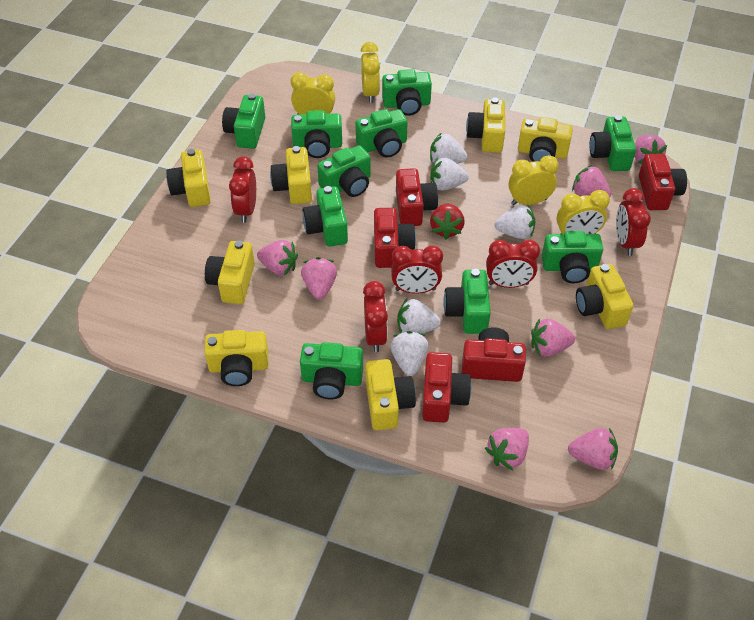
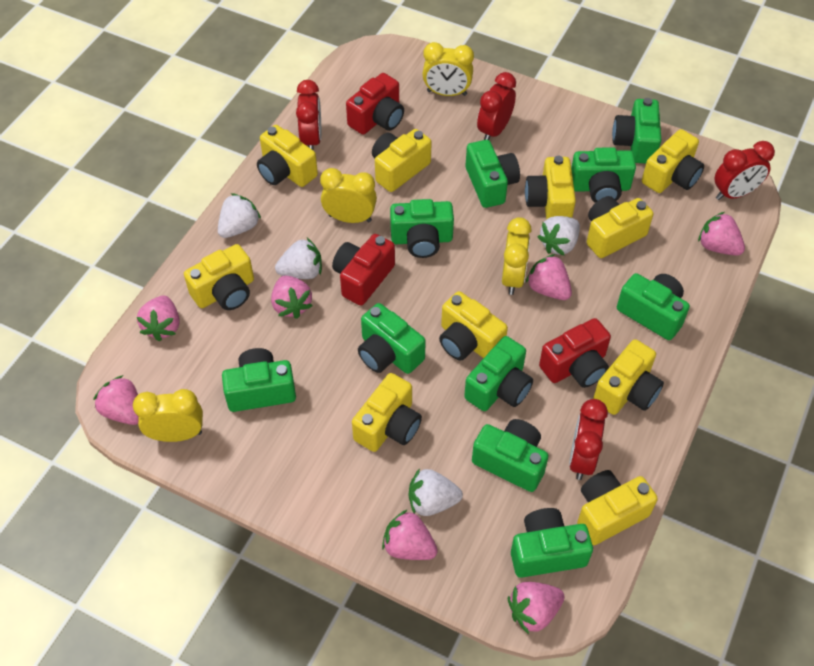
red camera: 5 -> 3
red clock: 5 -> 4
red strawberry: 1 -> 0
white strawberry: 5 -> 4
yellow camera: 8 -> 10

